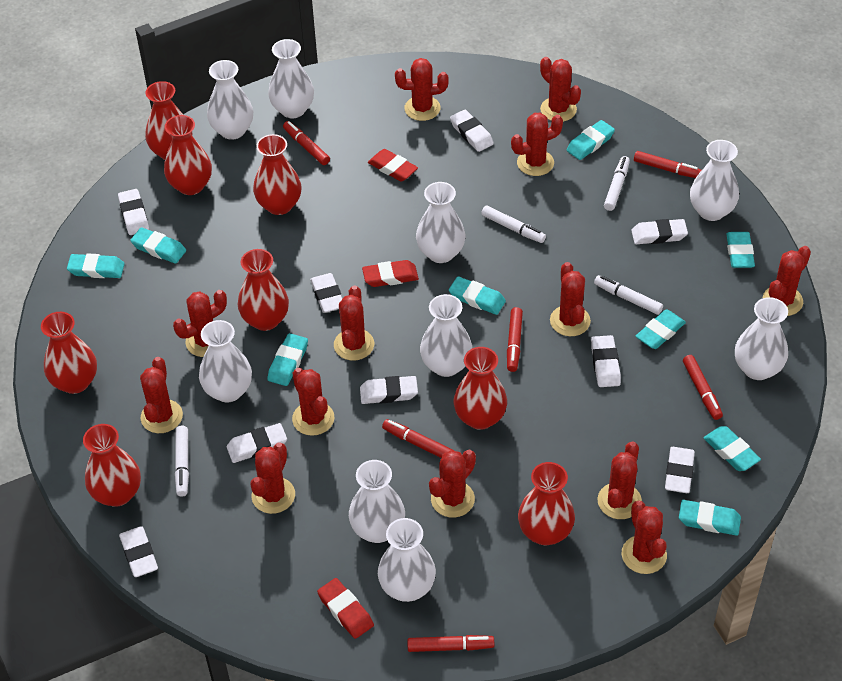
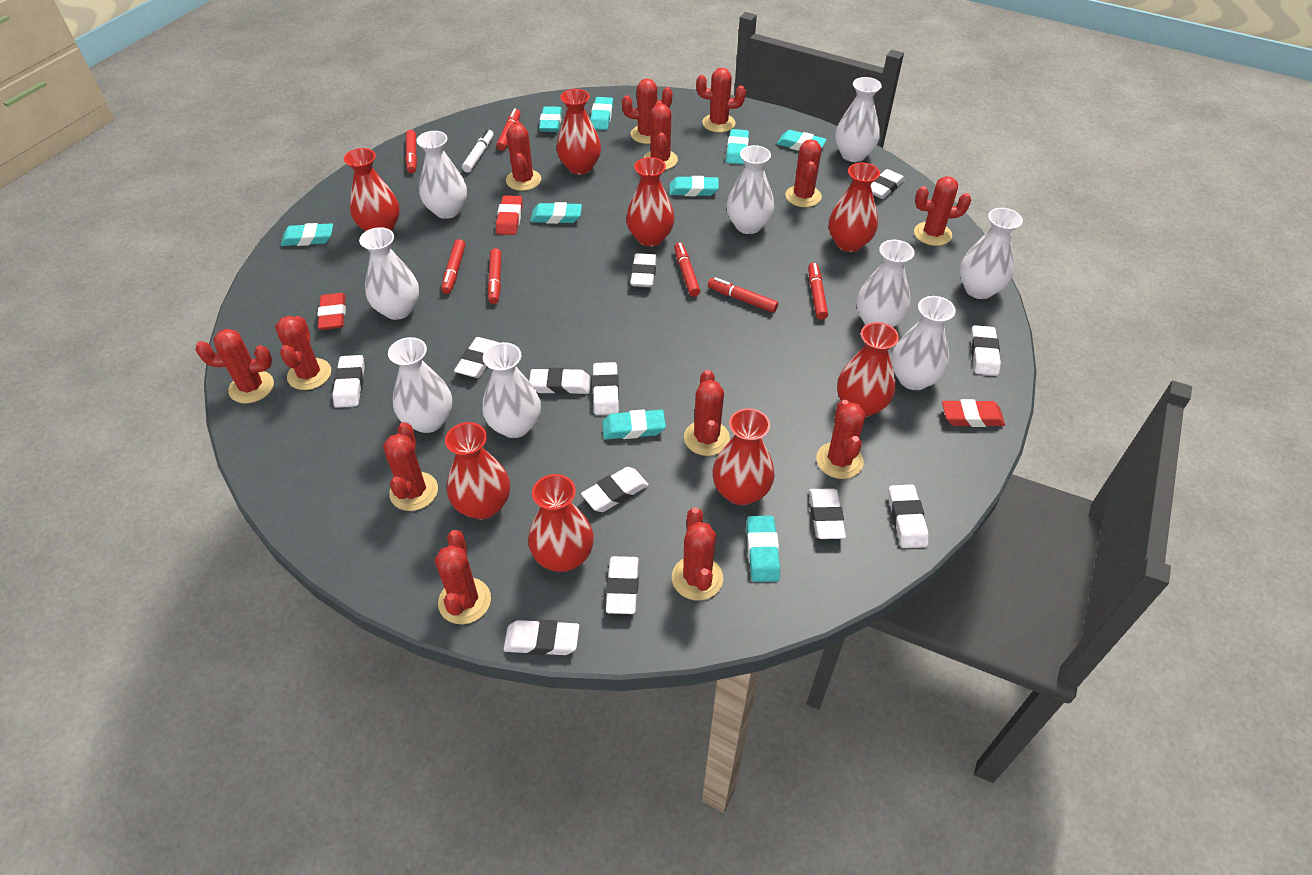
red marker: 6 -> 7
white eraser: 9 -> 12
white marker: 4 -> 1

